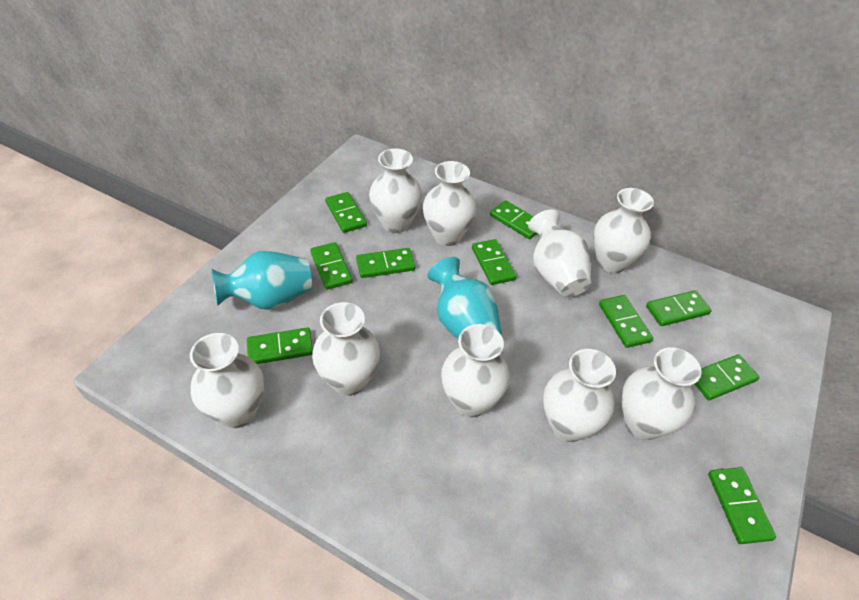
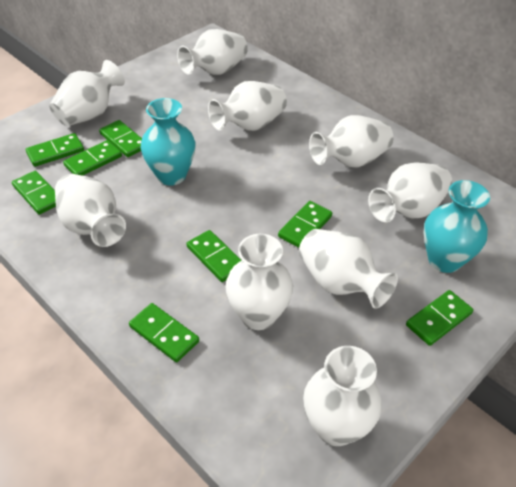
green domino: 10 -> 8

